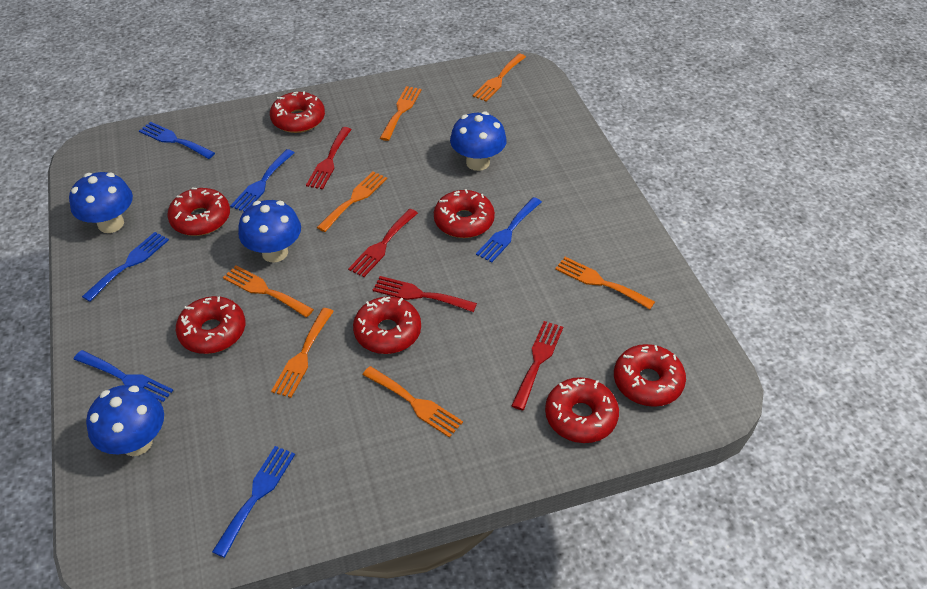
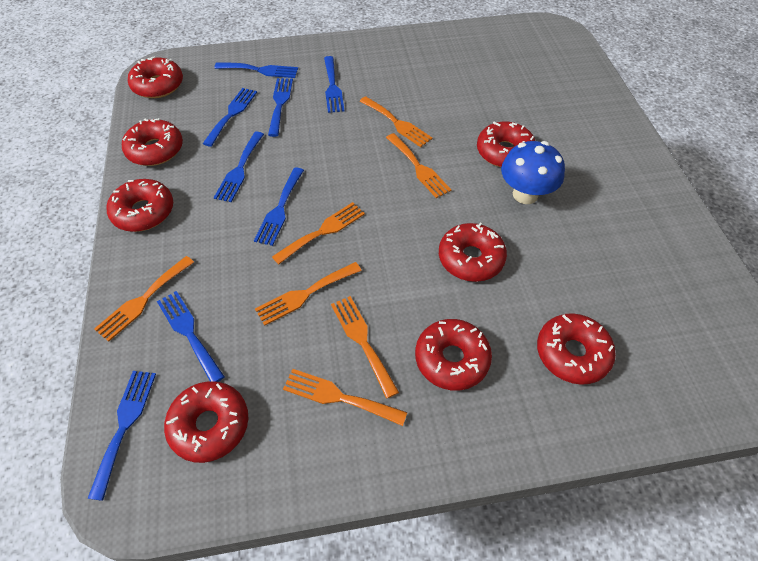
blue fork: 6 -> 8
blue mushroom: 4 -> 1
red donut: 7 -> 8
red fork: 4 -> 0

